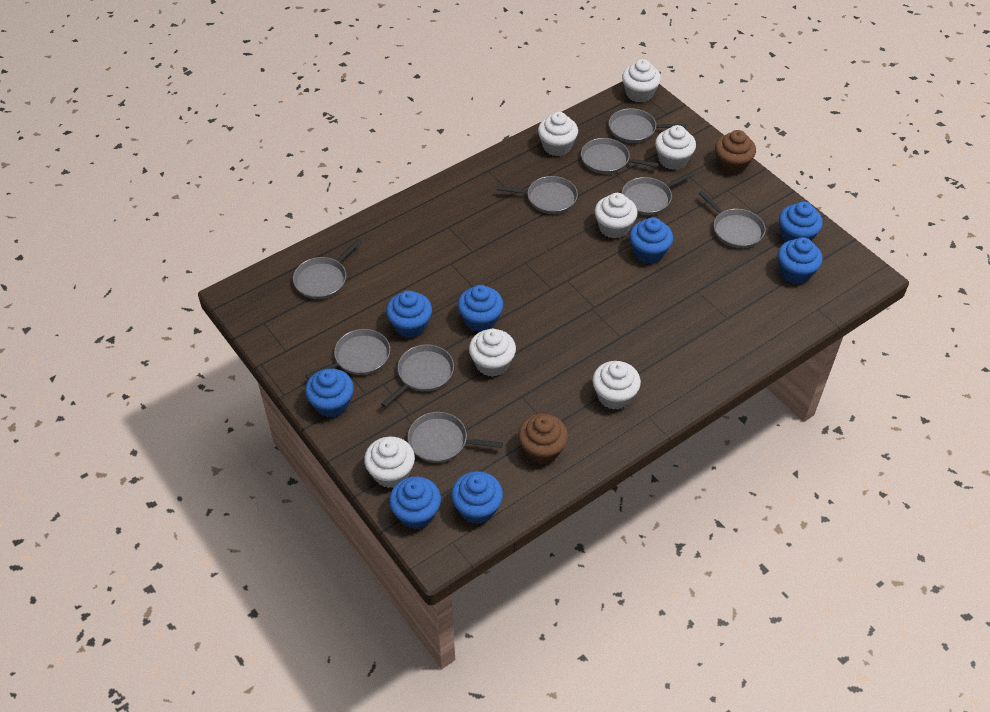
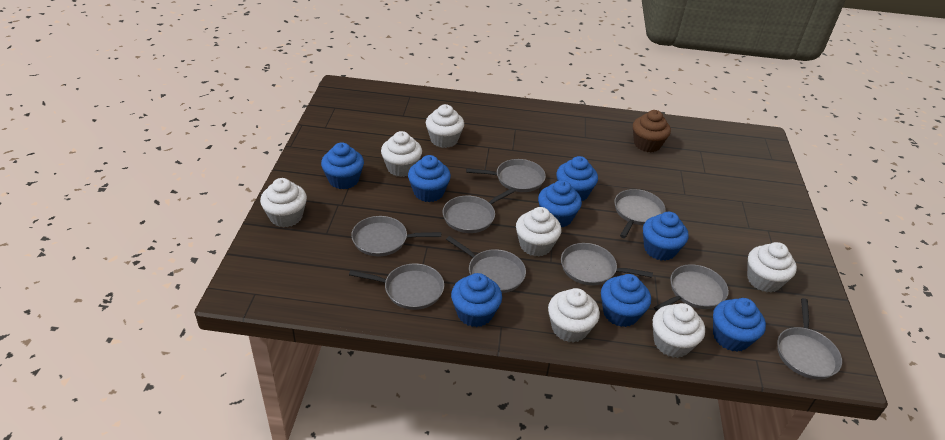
brown cupcake: 2 -> 1

